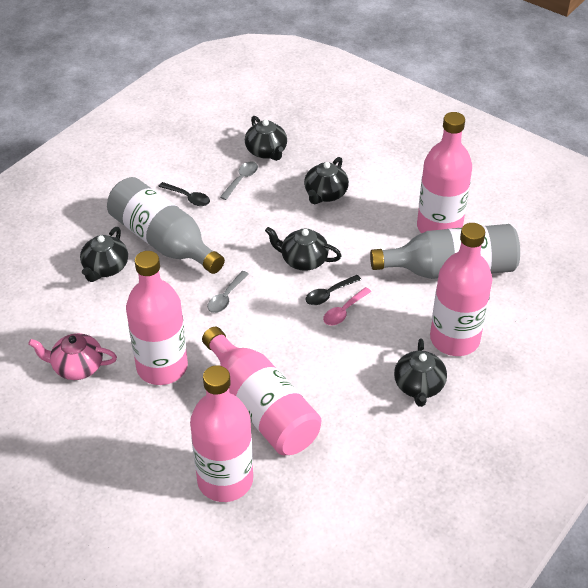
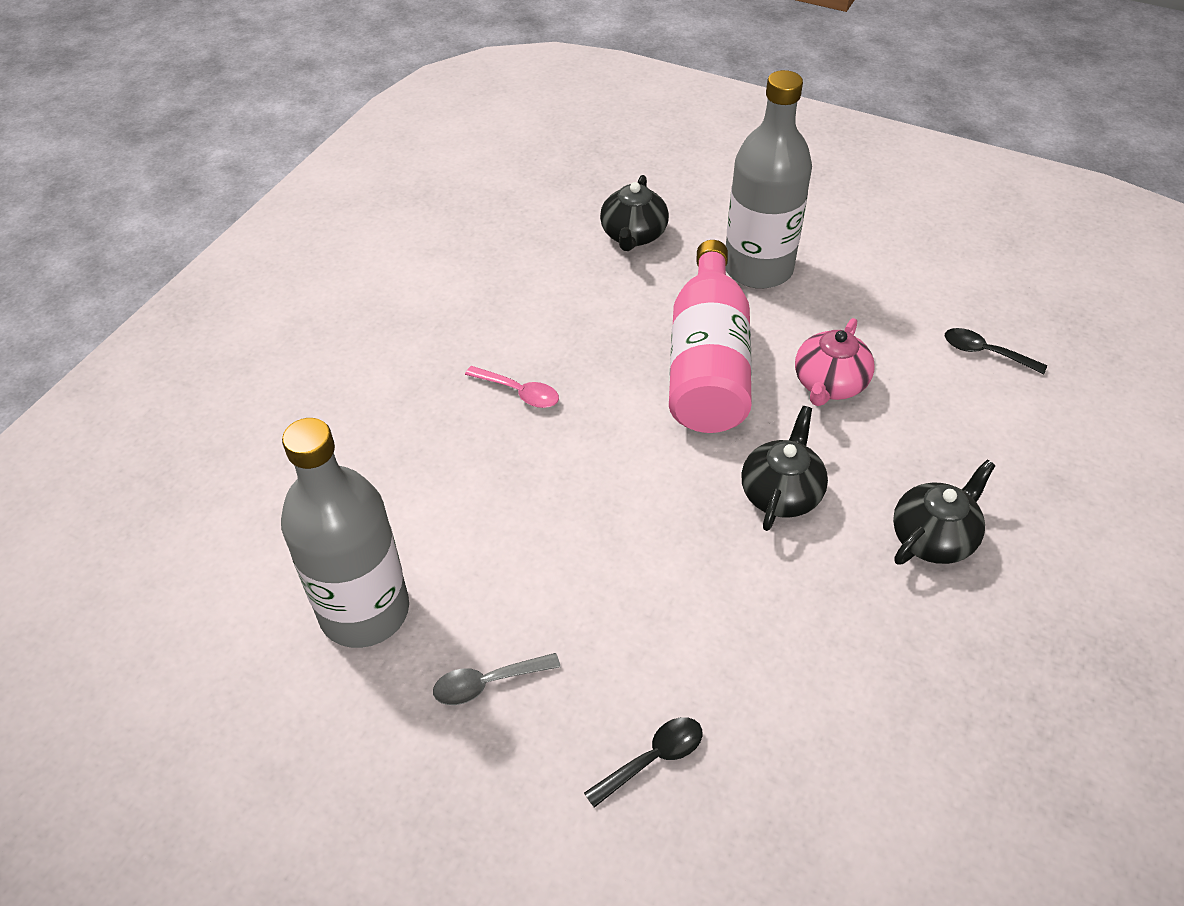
black teapot: 5 -> 3
grey spoon: 2 -> 1
pink bottle: 5 -> 1

